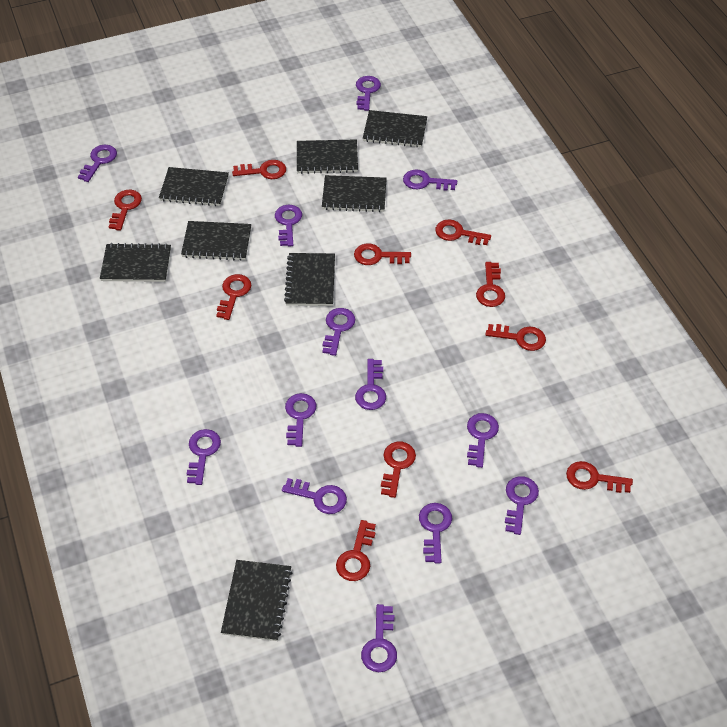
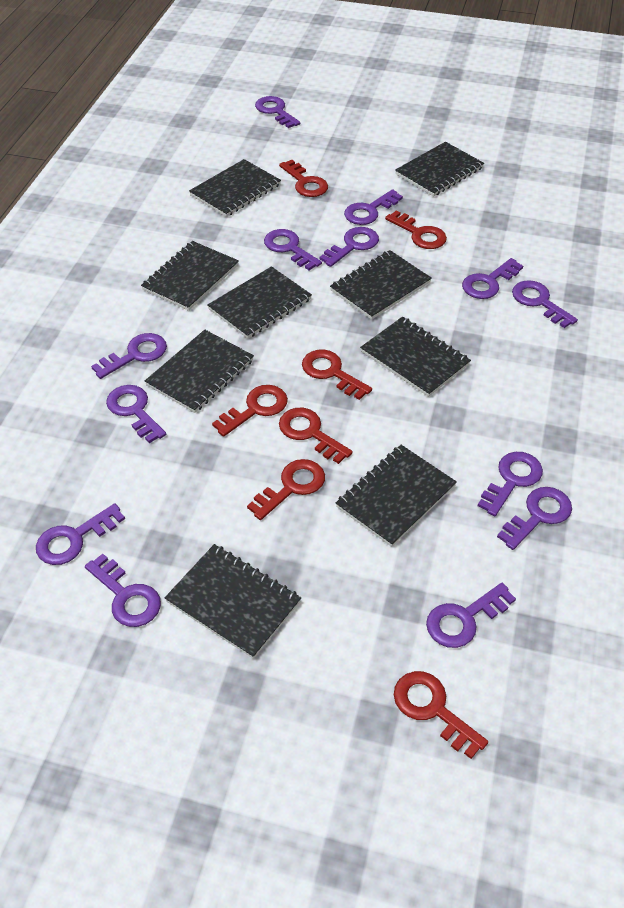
black notebook: 8 -> 9
red key: 10 -> 7

